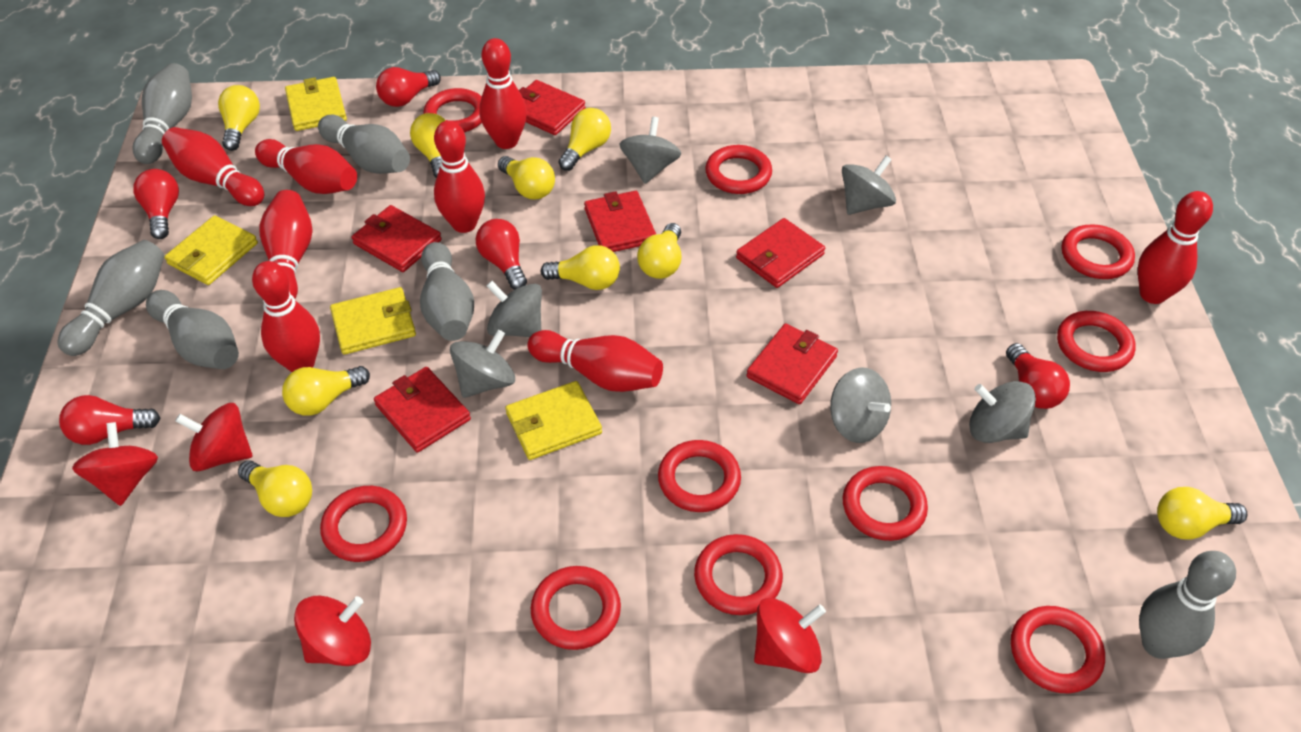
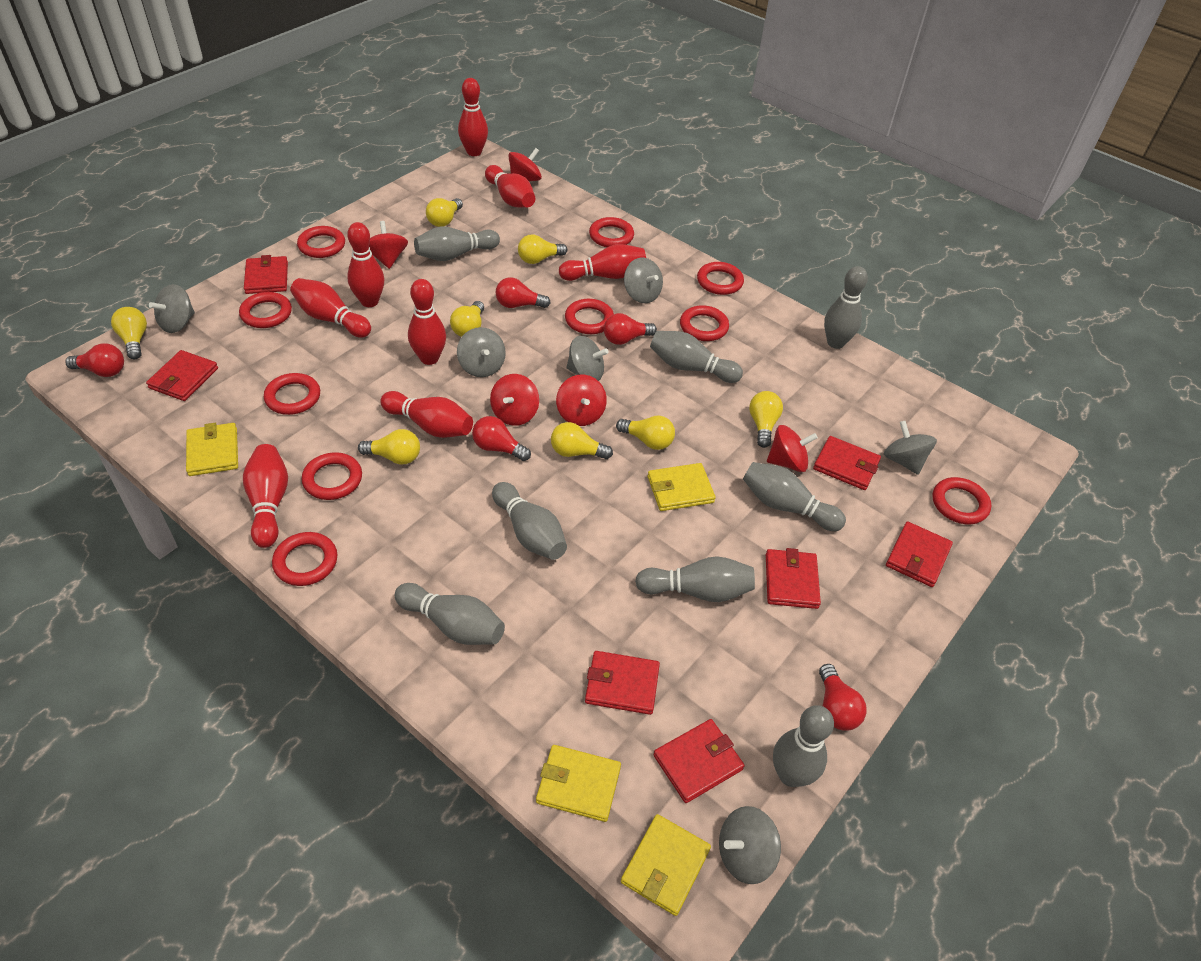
grey bowling pin: 6 -> 8
red spinning top: 4 -> 5
red wallet: 6 -> 7
yellow light bulb: 9 -> 8

